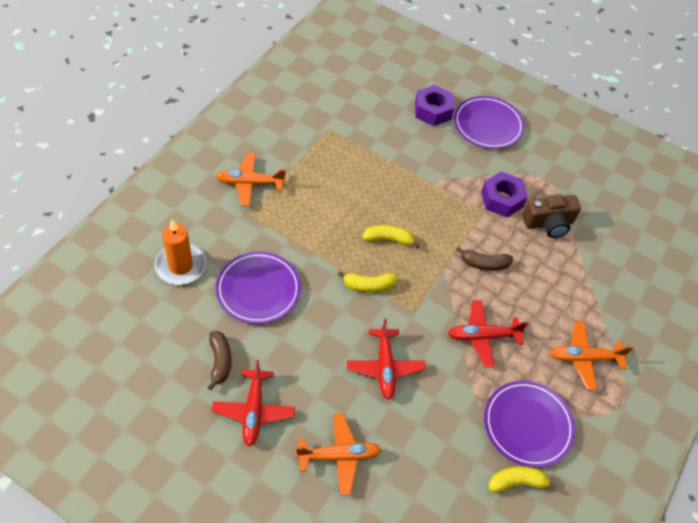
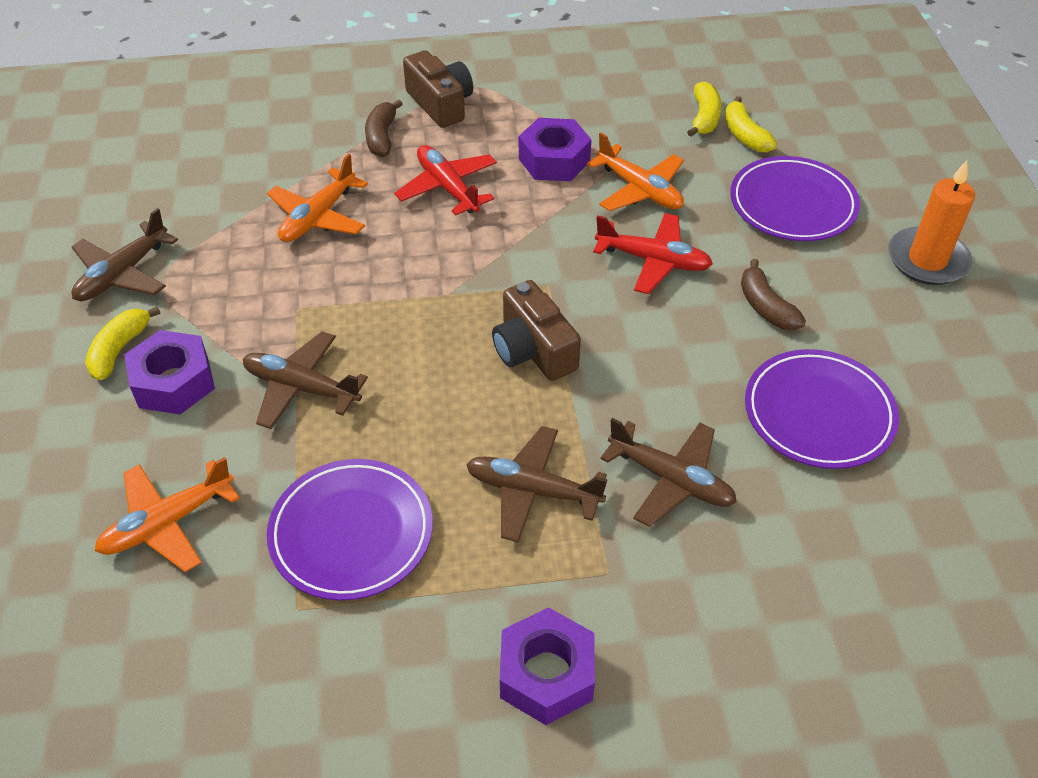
brown camera: 1 -> 2
brown plane: 0 -> 4
purple nut: 2 -> 3
red plane: 3 -> 2

